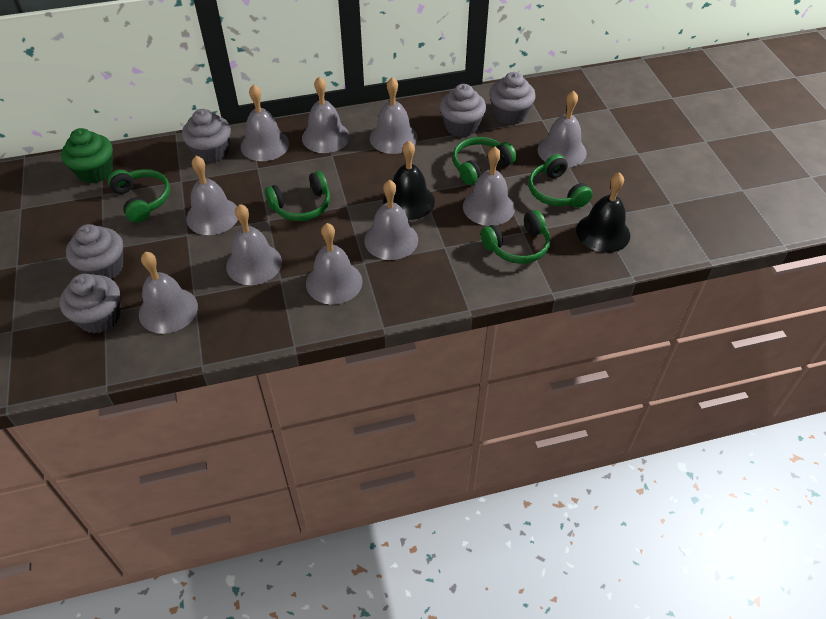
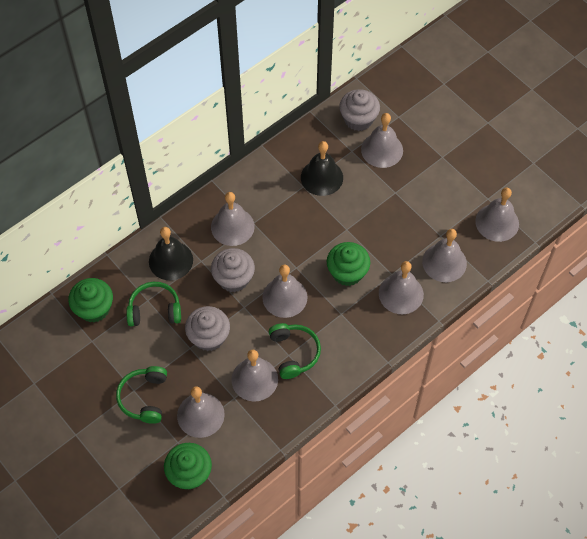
green cupcake: 1 -> 3
green headphones: 5 -> 3
grey bell: 10 -> 8
grey cupcake: 5 -> 3

